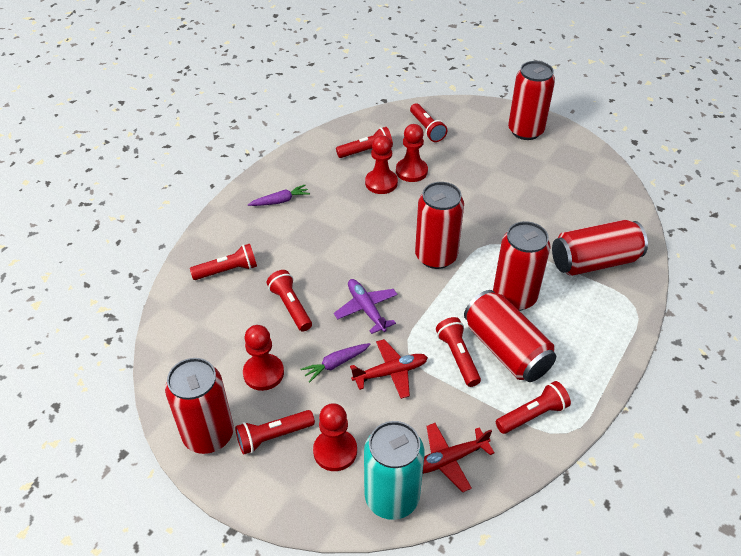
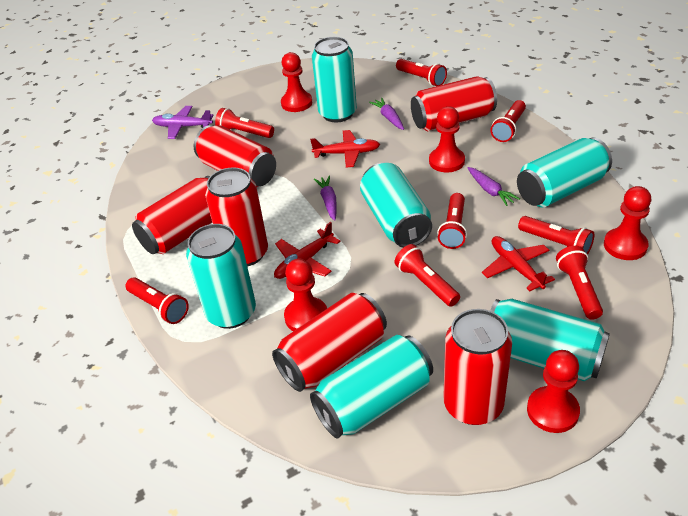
purple carrot: 2 -> 3
red flashlight: 7 -> 8
red pawn: 4 -> 5
red plane: 2 -> 3
turquoise can: 1 -> 6

